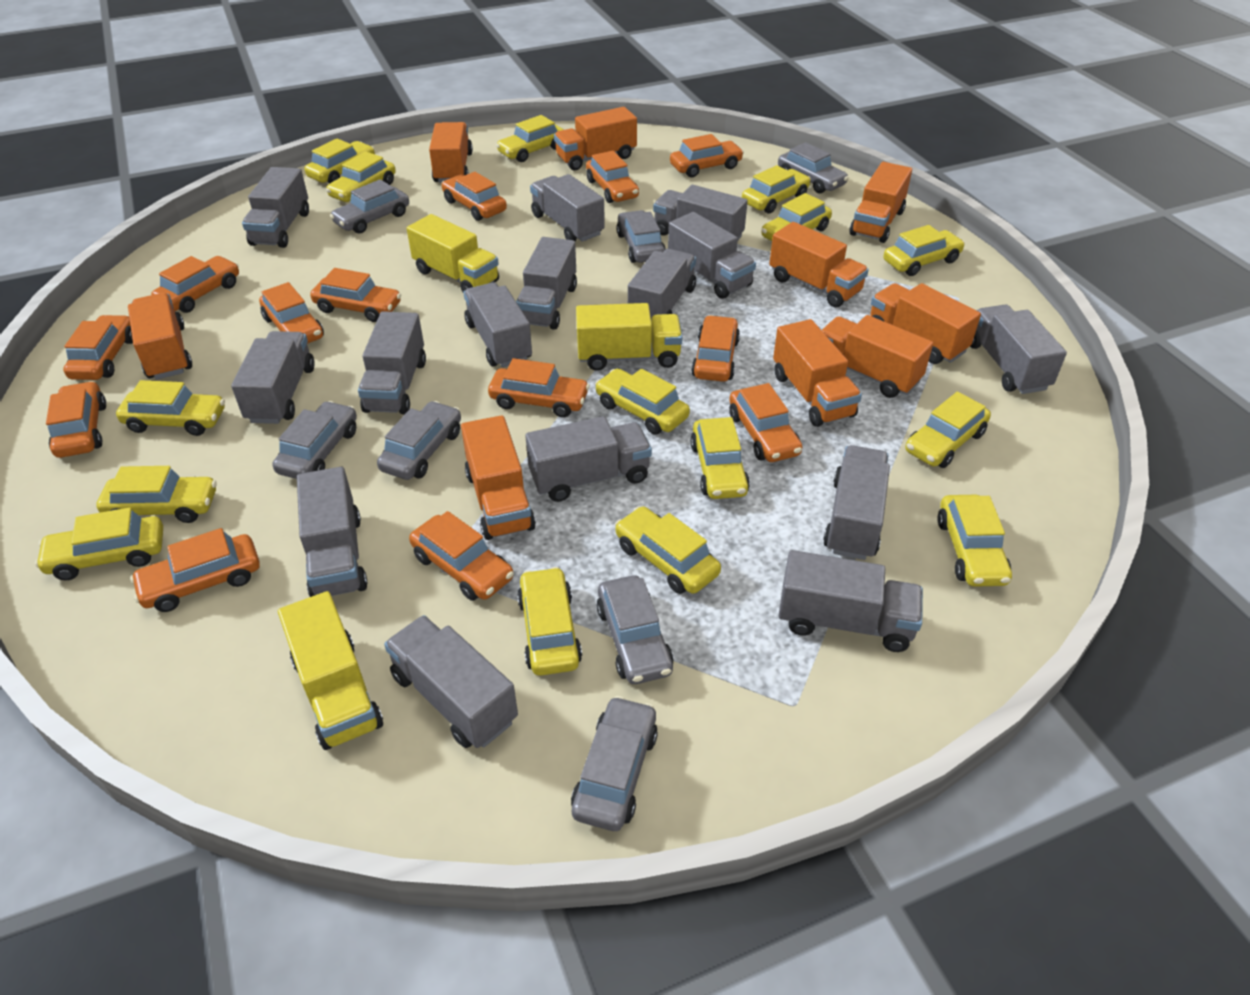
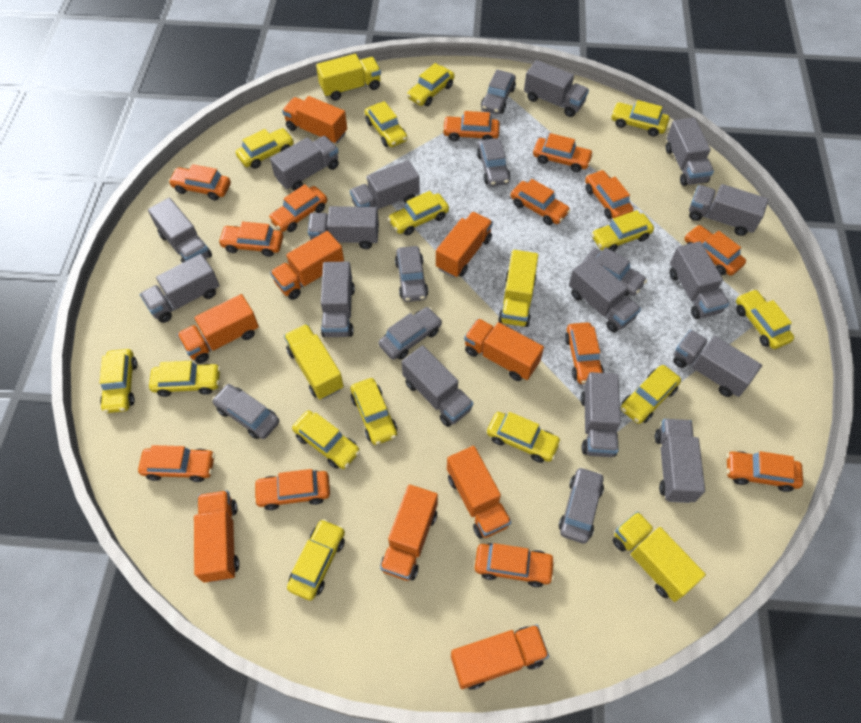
yellow car: 15 -> 14
yellow truck: 3 -> 4

